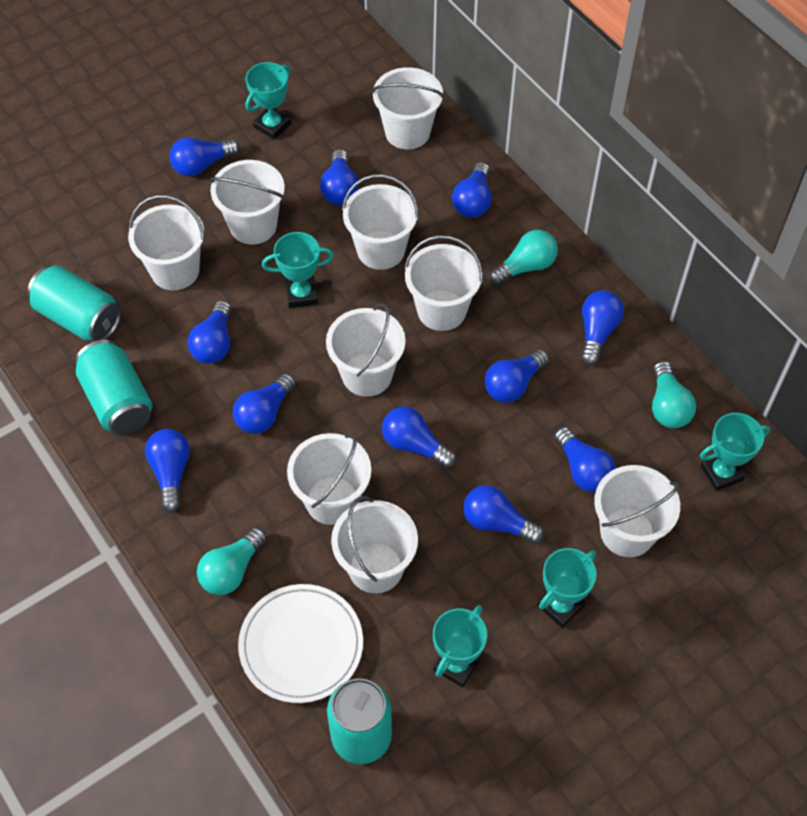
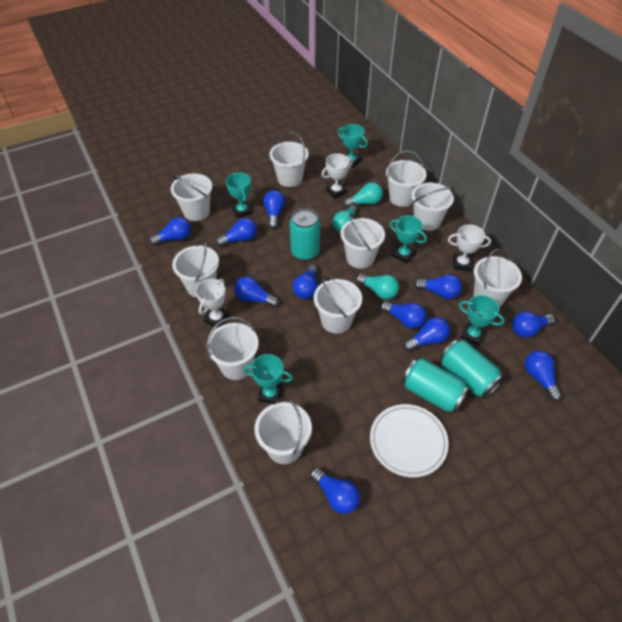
white bucket: 9 -> 10
white trophy: 0 -> 3

